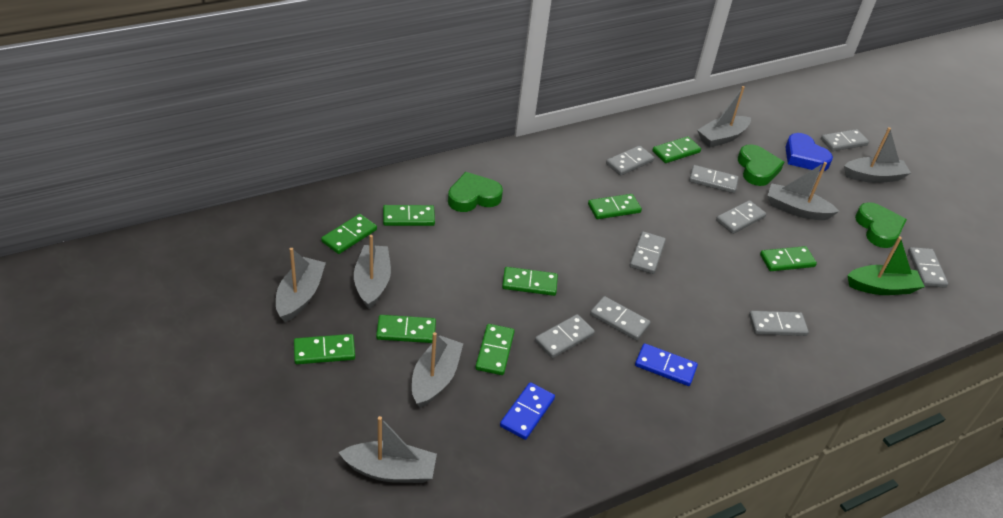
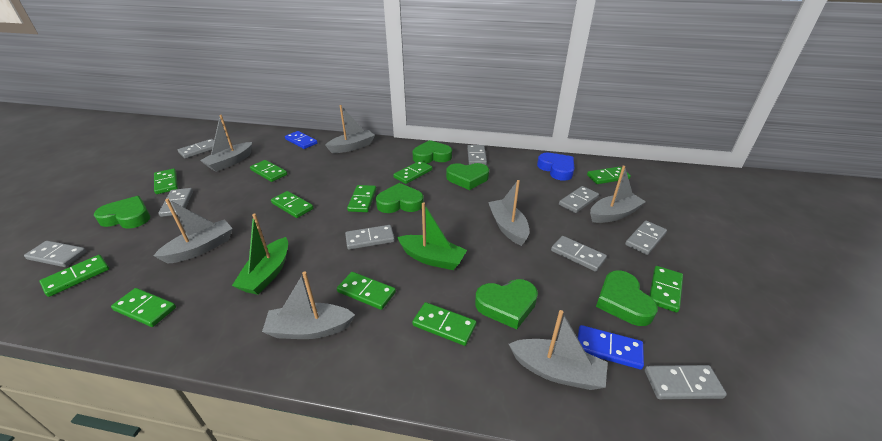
green boat: 1 -> 2
green domino: 9 -> 11
green heart: 3 -> 6

